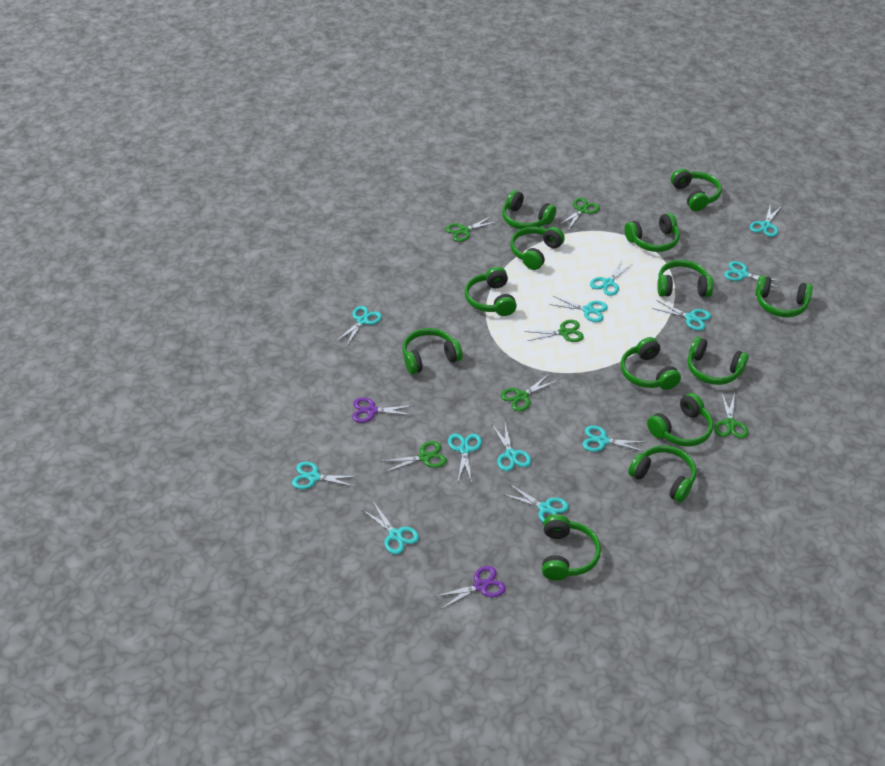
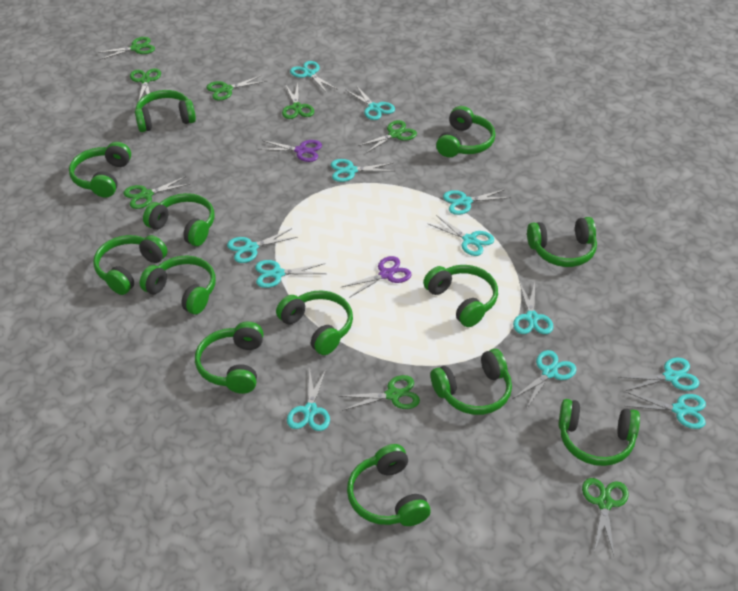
green scissors: 6 -> 8

